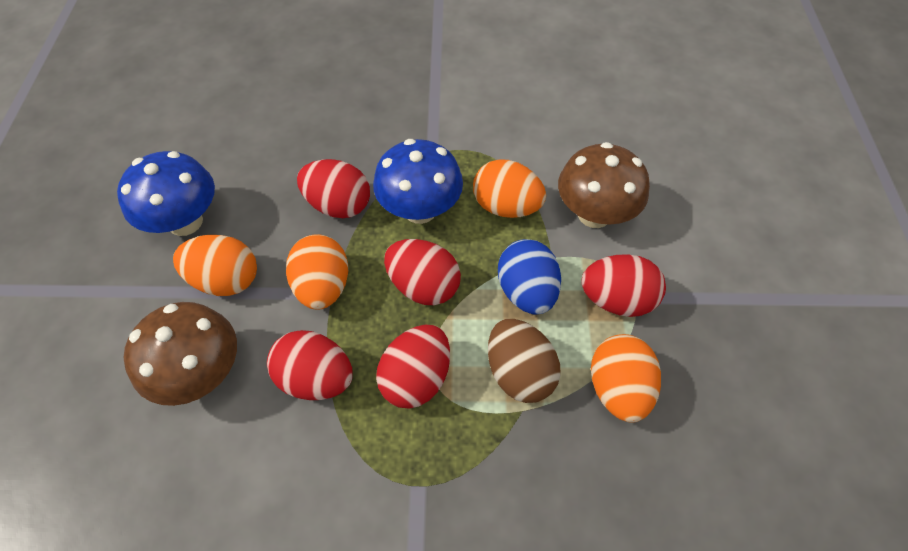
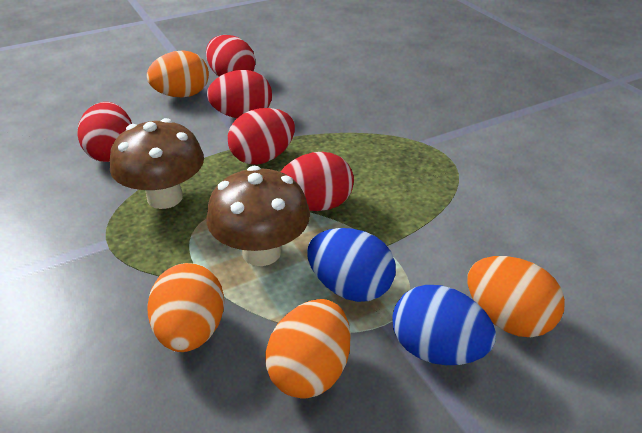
blue egg: 1 -> 2
blue mushroom: 2 -> 0
brown egg: 1 -> 0

